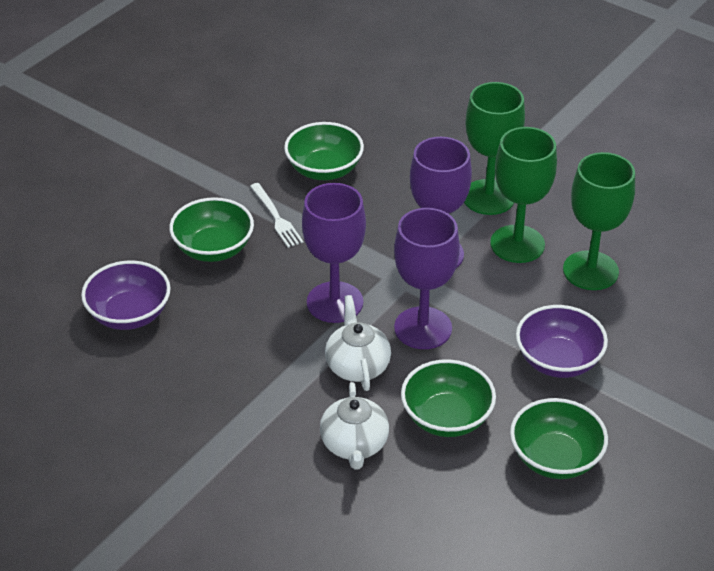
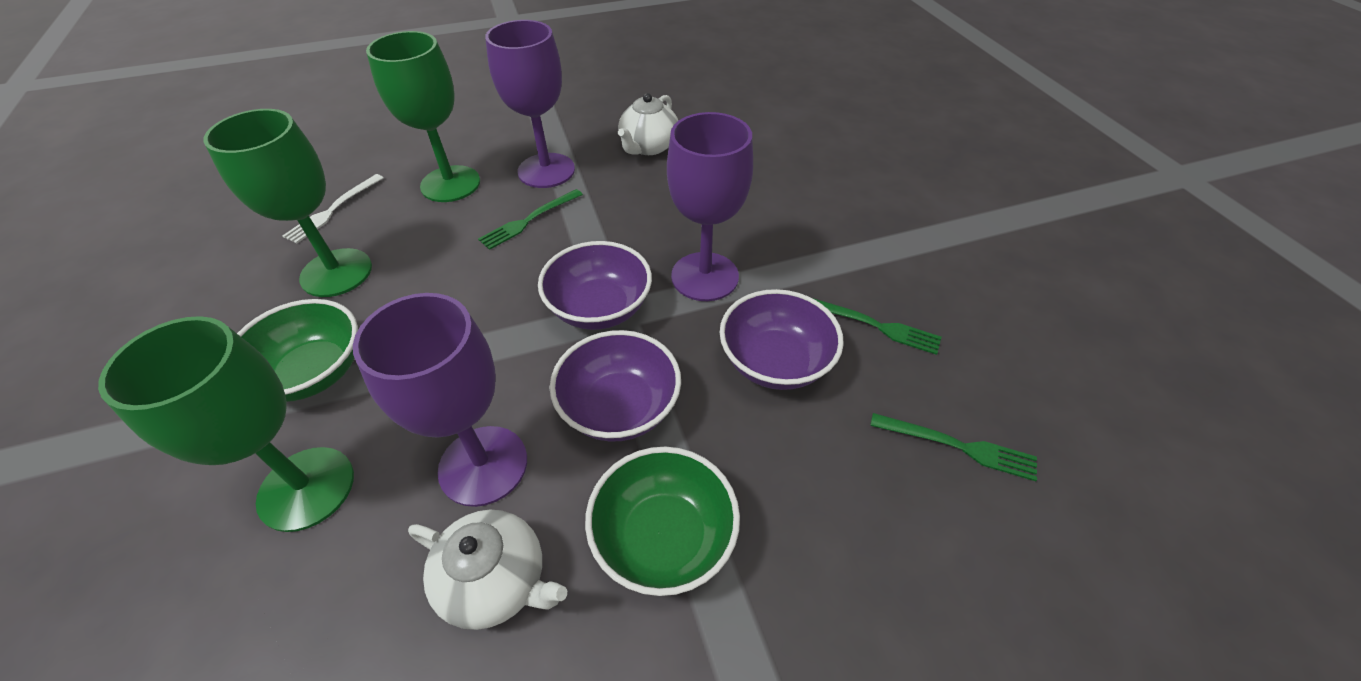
green bowl: 4 -> 2
green fork: 0 -> 3
purple bowl: 2 -> 3

